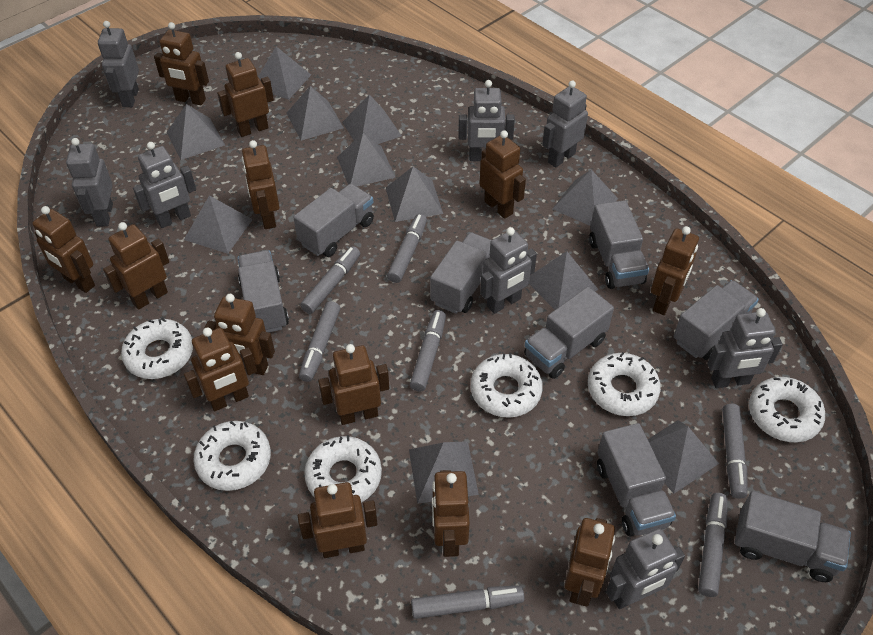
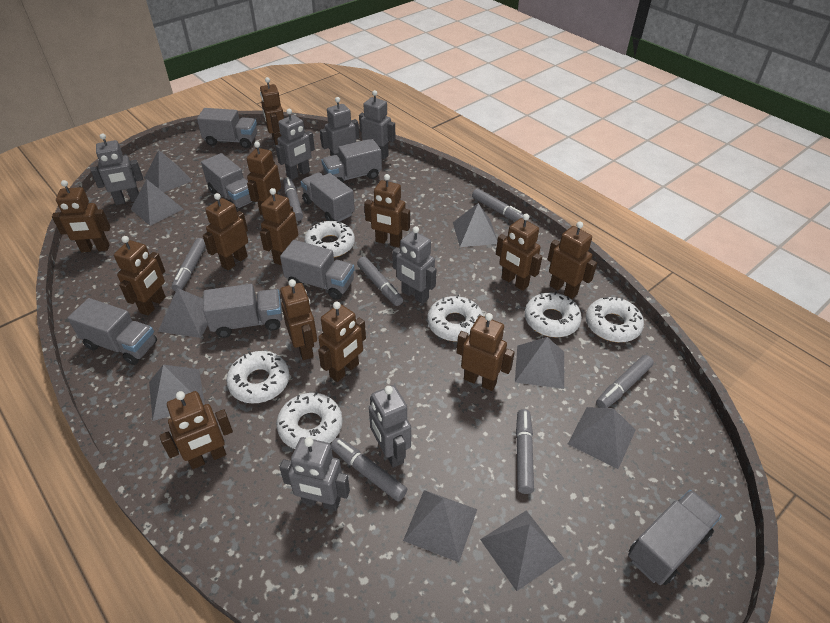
grey pyramid: 11 -> 9
grey robot: 8 -> 7

